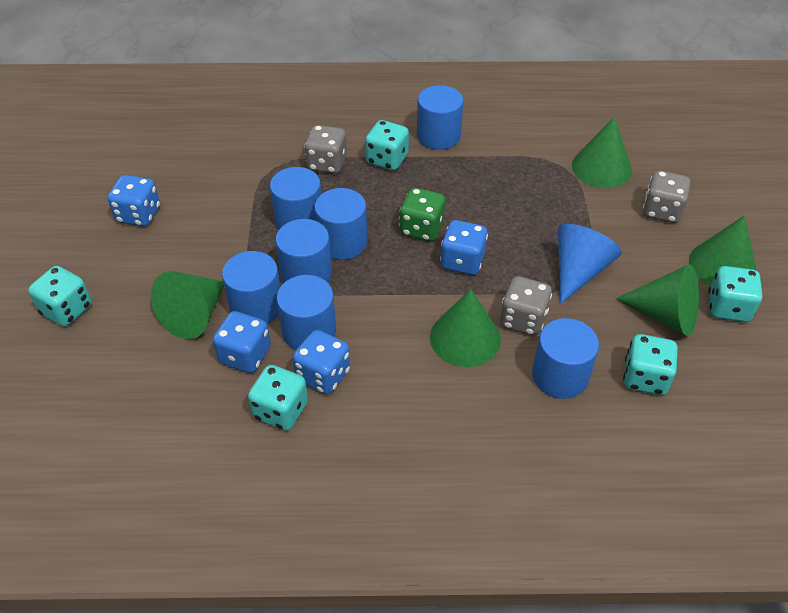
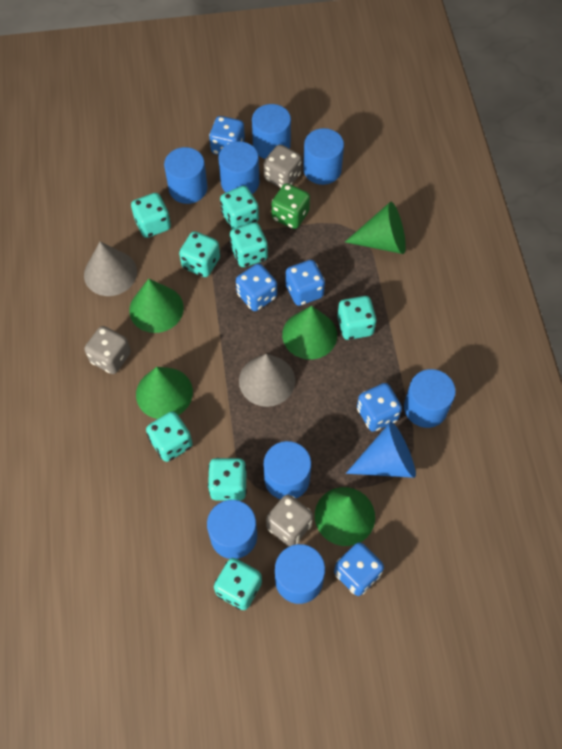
blue cylinder: 7 -> 8
blue dice: 4 -> 5
grey cone: 0 -> 2
turquoise dice: 5 -> 8

